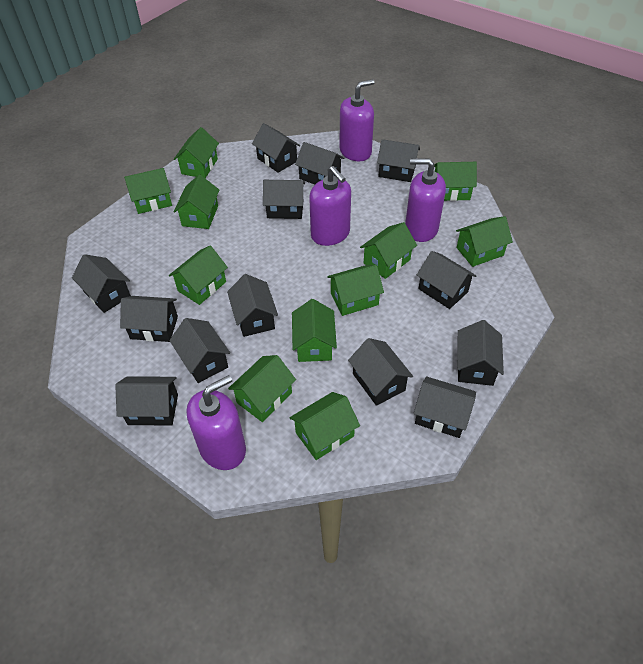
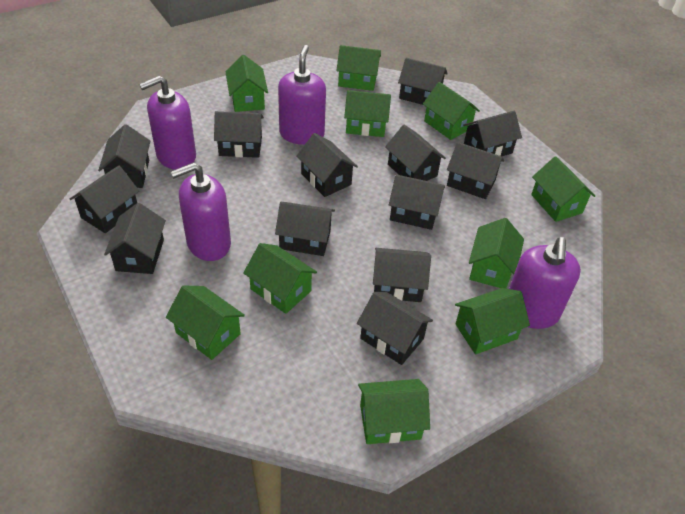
green house: 11 -> 10

